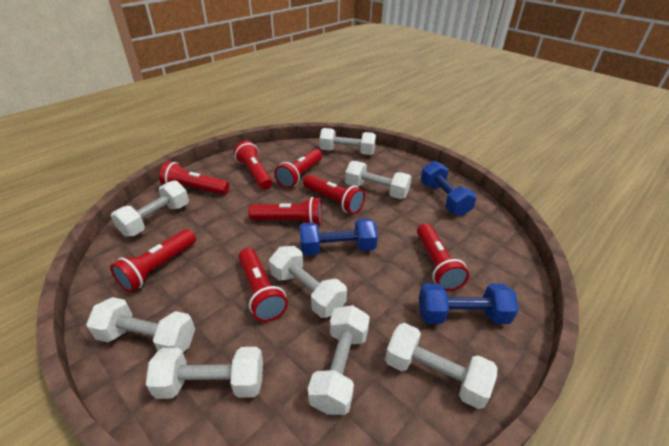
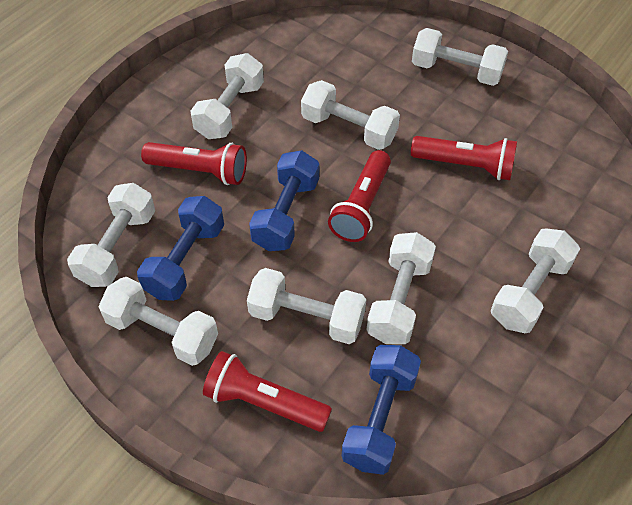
red flashlight: 8 -> 4

